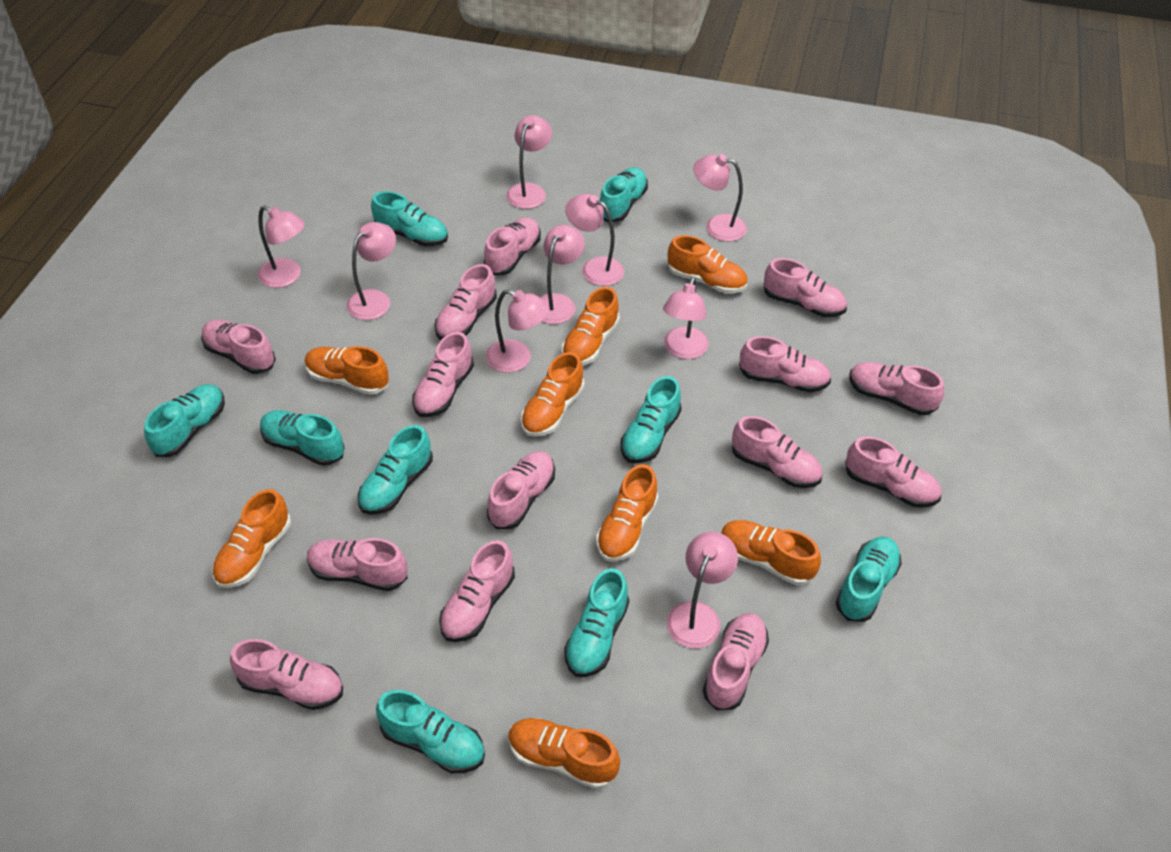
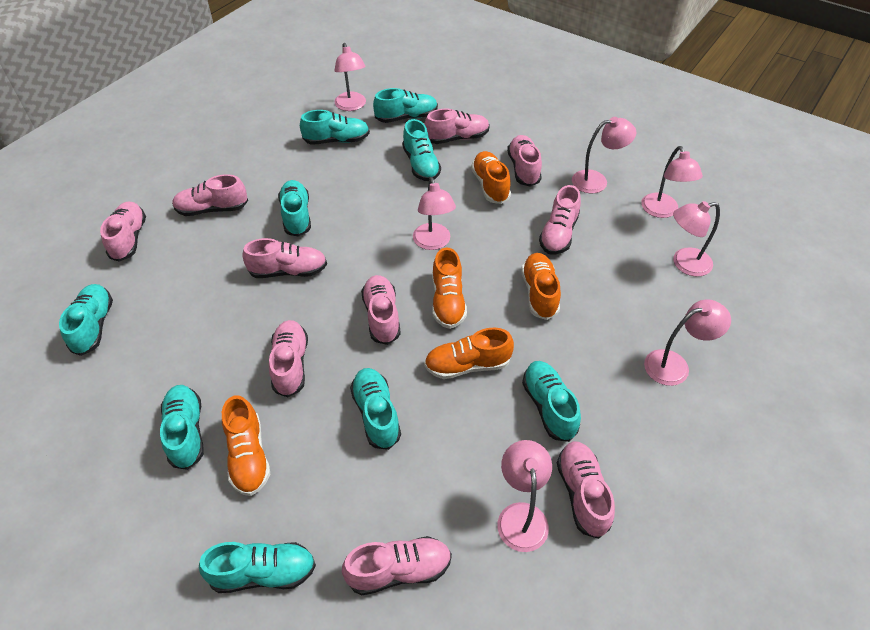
orange shoe: 8 -> 5
pink lamp: 9 -> 7
pink shoe: 14 -> 10

